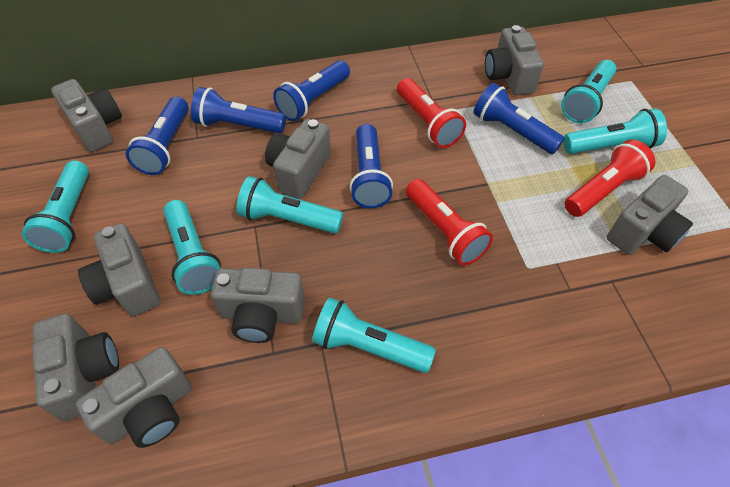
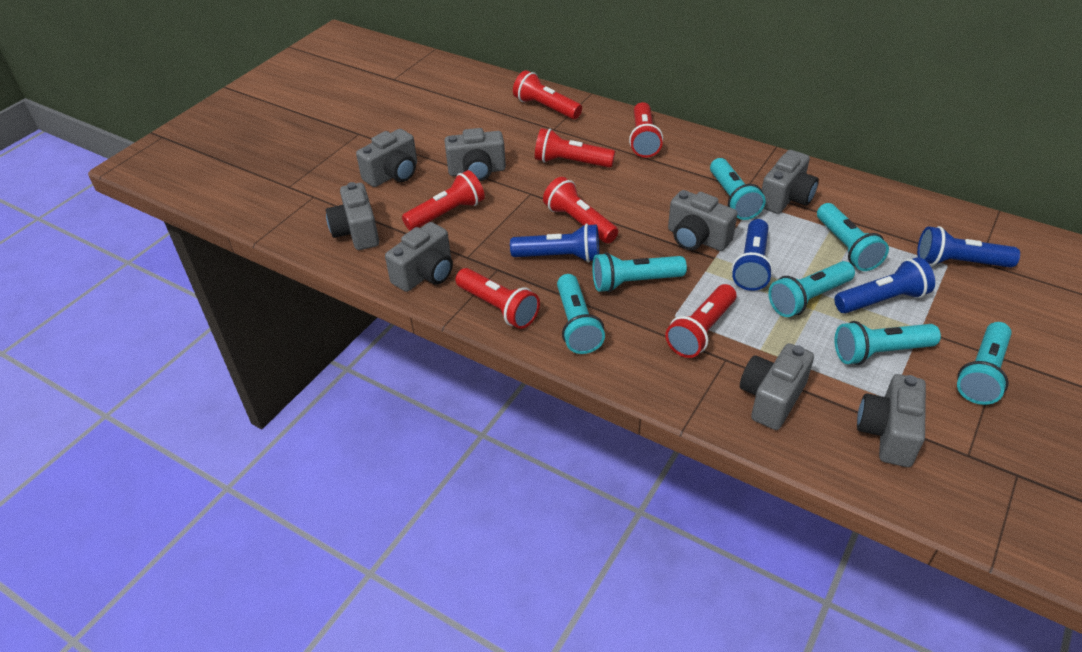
blue flashlight: 5 -> 4
red flashlight: 3 -> 7
turquoise flashlight: 6 -> 7

